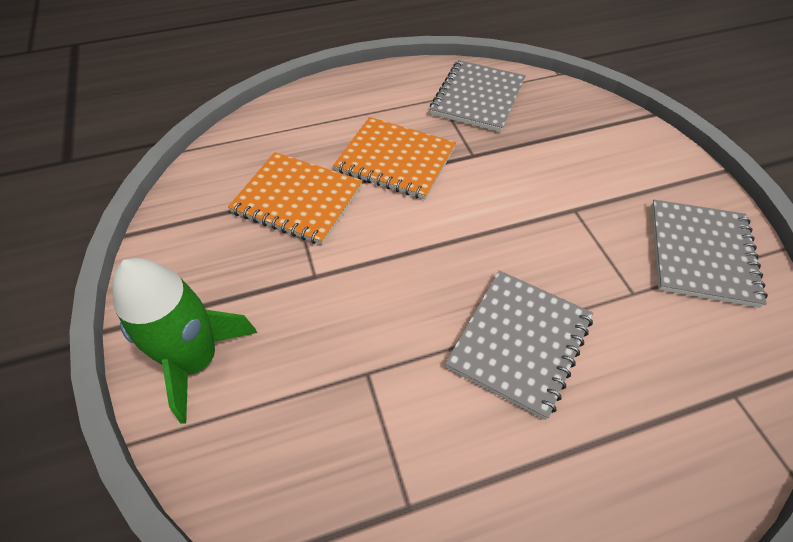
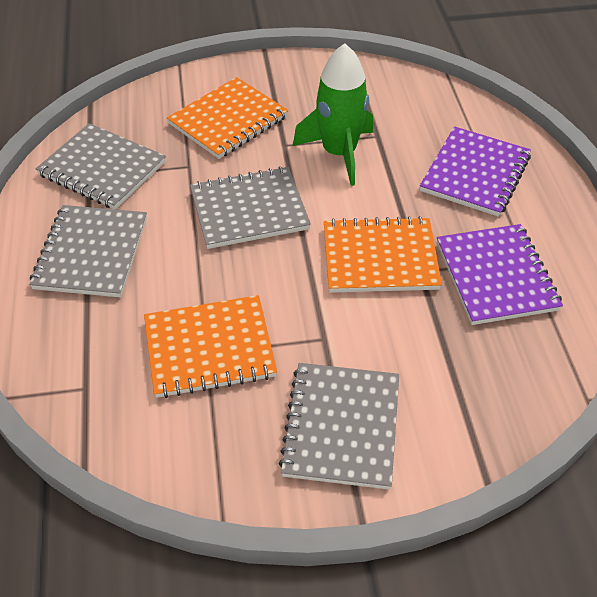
grey notebook: 3 -> 4
orange notebook: 2 -> 3
purple notebook: 0 -> 2

